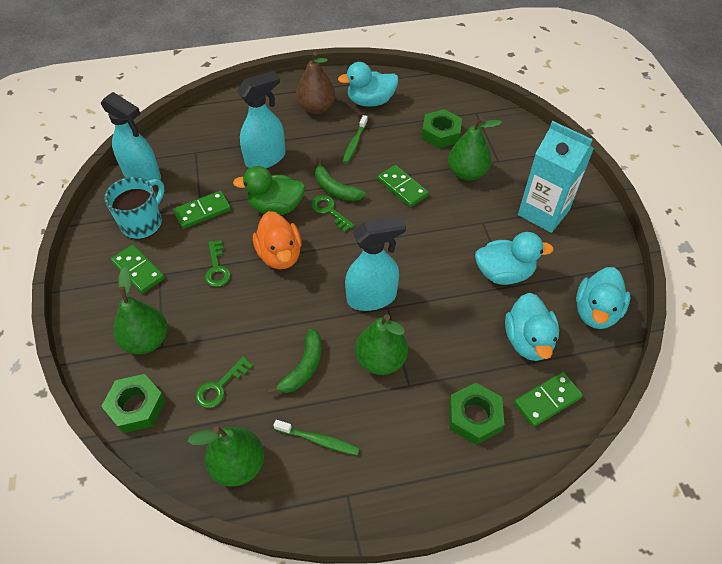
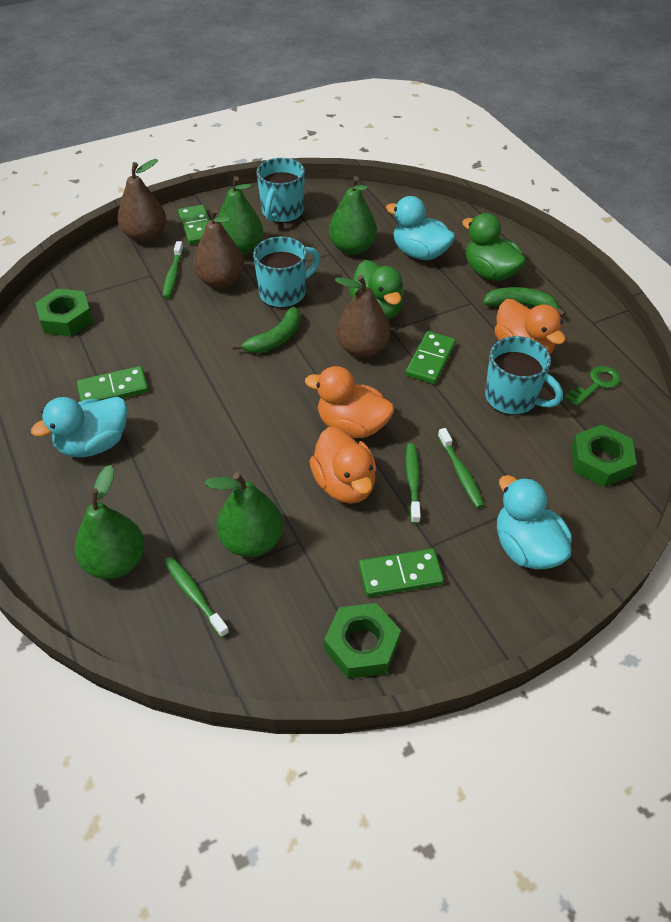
brown pear: 1 -> 3
green duck: 1 -> 2
green key: 3 -> 1
green toothbrush: 2 -> 4
orange duck: 1 -> 3
turquoise carton: 1 -> 0
turquoise duck: 4 -> 3
turquoise mug: 1 -> 3
turquoise spray bottle: 3 -> 0

